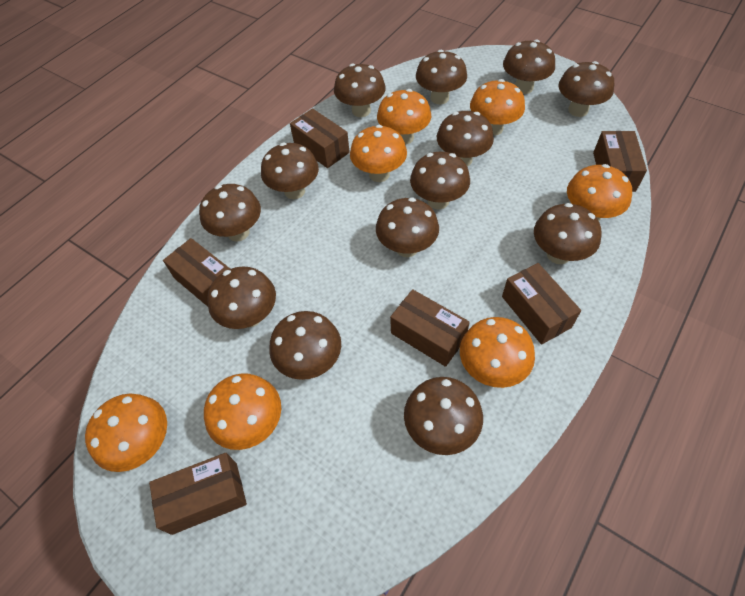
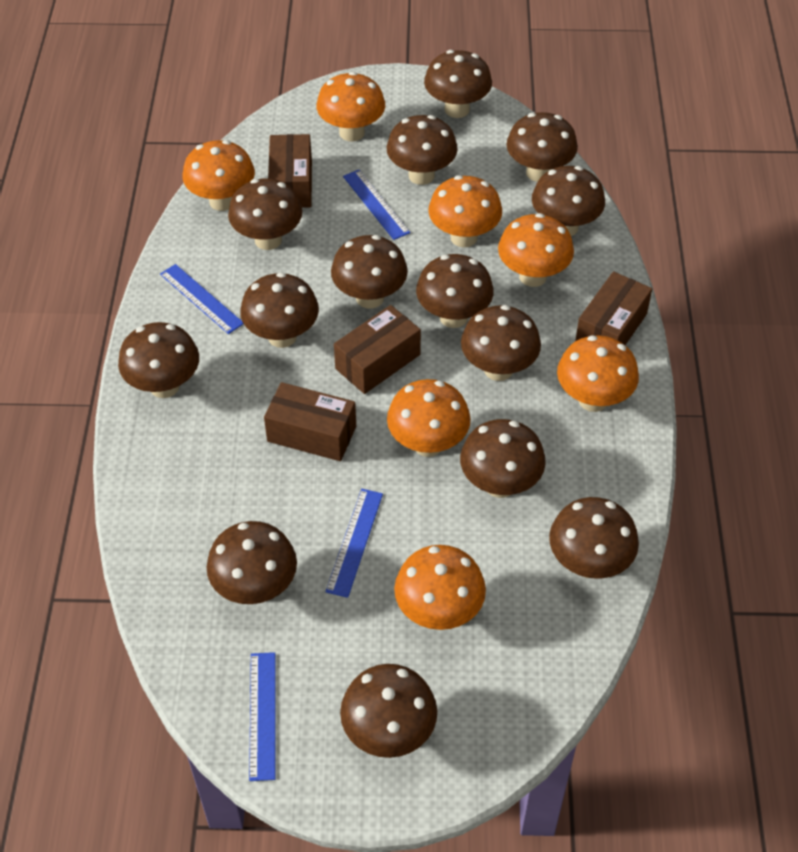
blue ruler: 0 -> 4
brown box: 6 -> 4
brown mushroom: 13 -> 14

